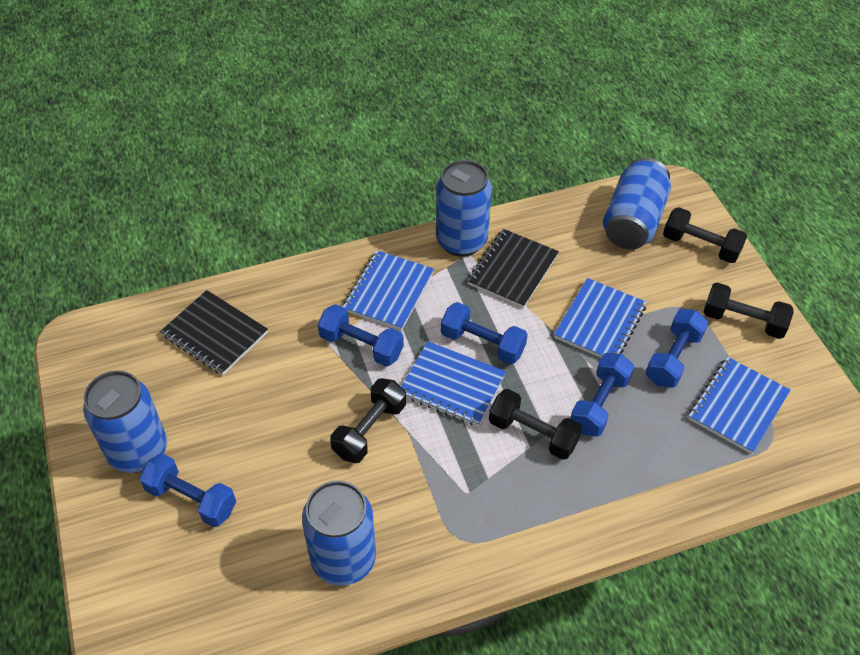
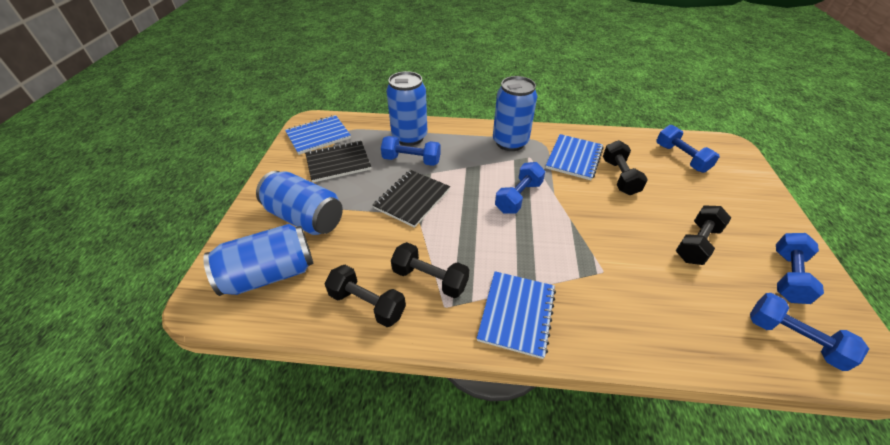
blue notebook: 4 -> 3

